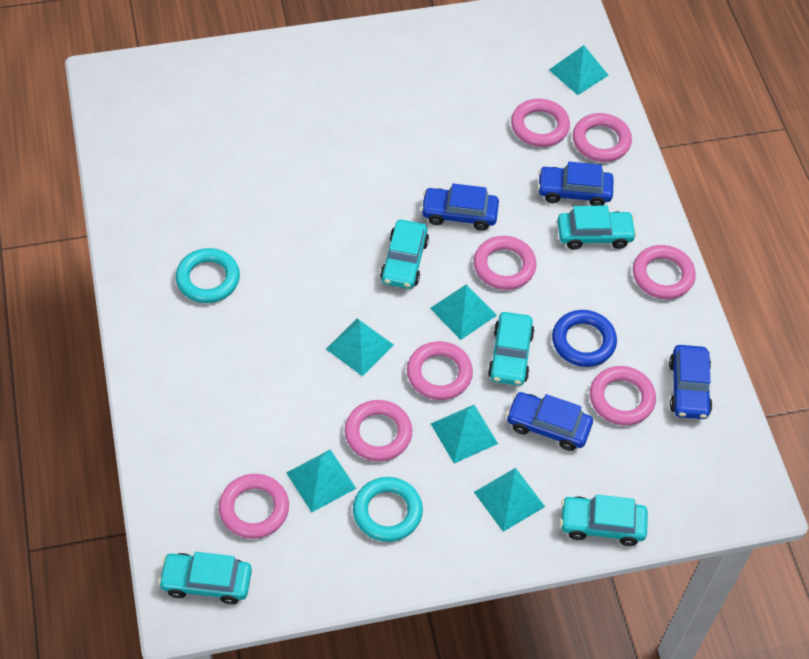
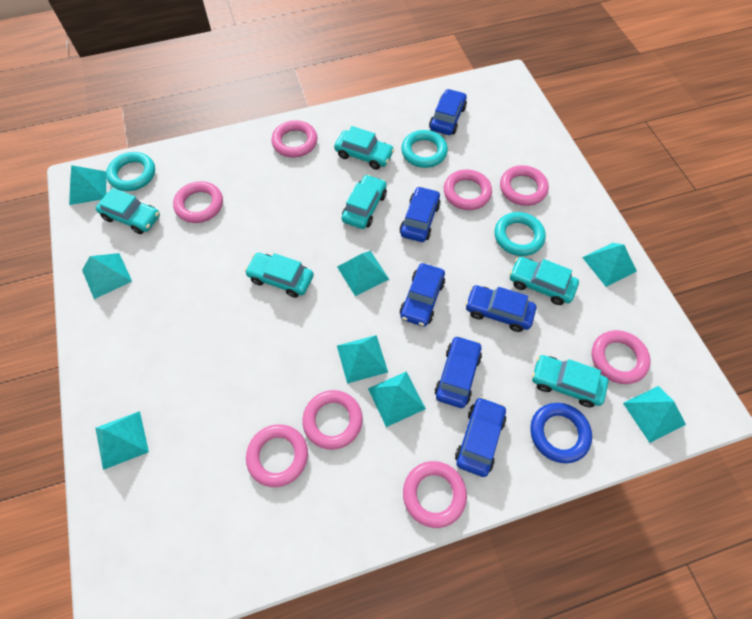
blue car: 4 -> 6
turquoise car: 5 -> 6
turquoise pyramid: 6 -> 8
turquoise ring: 2 -> 3

